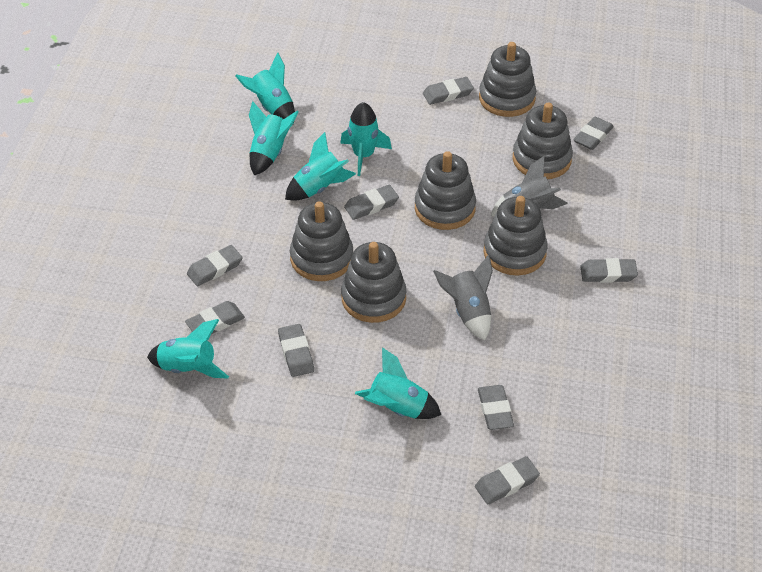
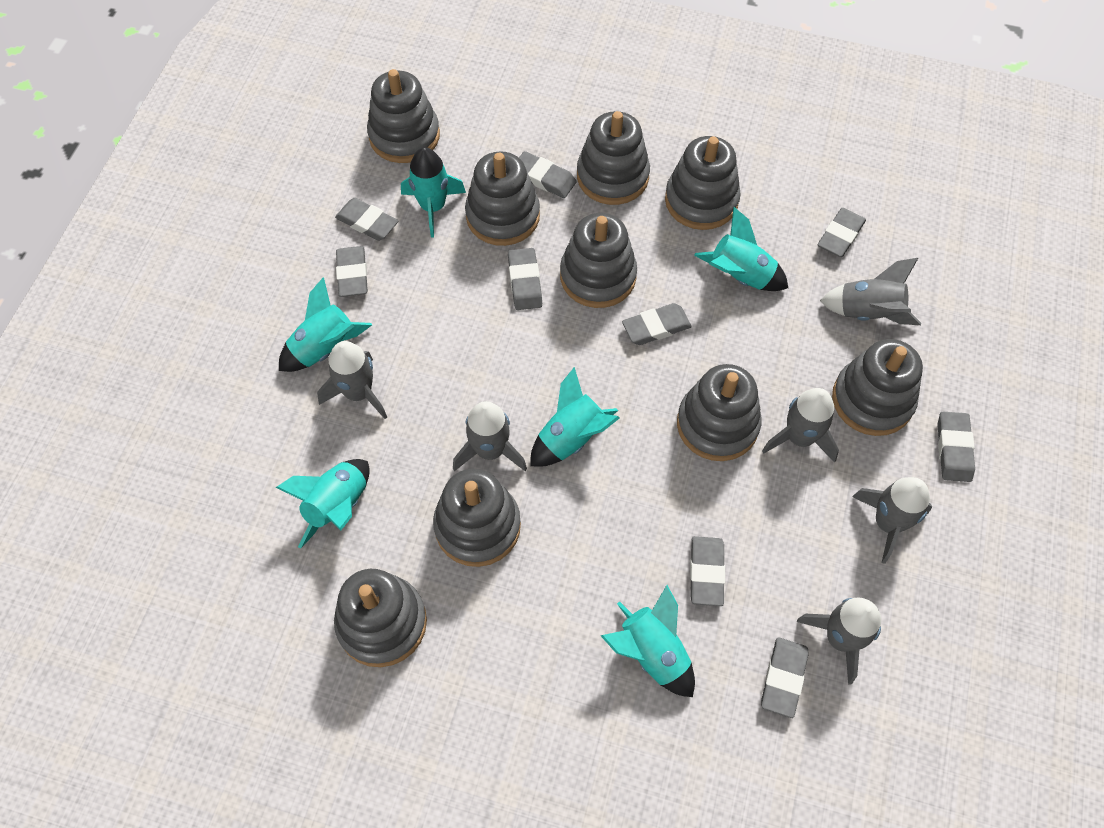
grey rocket: 2 -> 6
grey stacking toy: 6 -> 9

